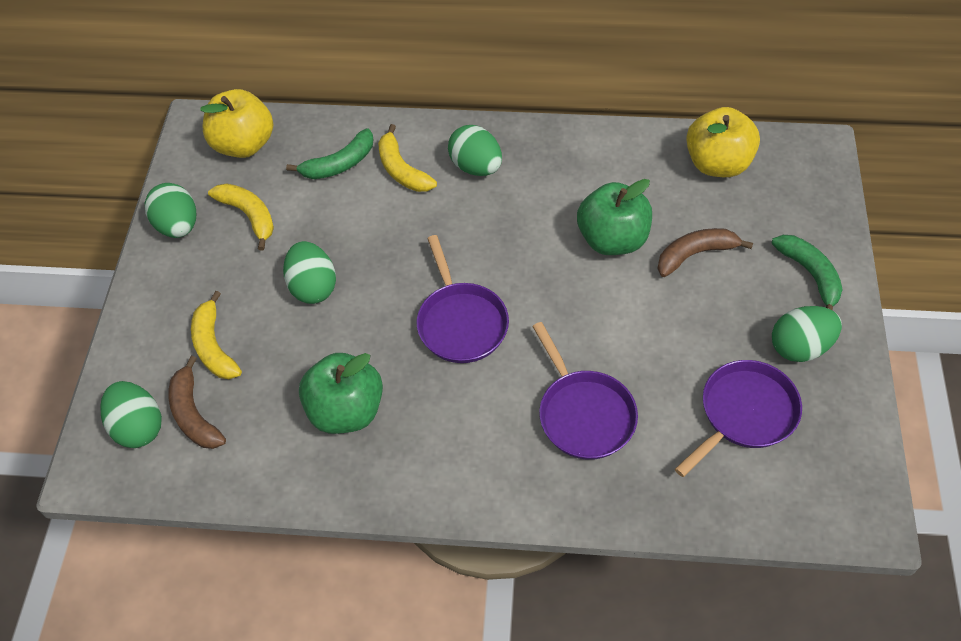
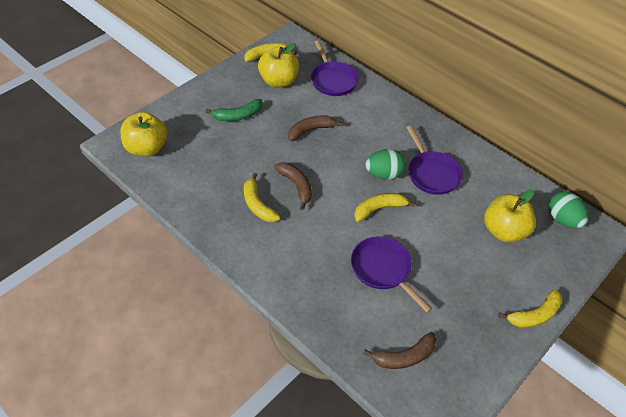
brown banana: 2 -> 3
green apple: 2 -> 0
green banana: 2 -> 1
green egg: 5 -> 2
yellow apple: 2 -> 3
yellow banana: 3 -> 4

